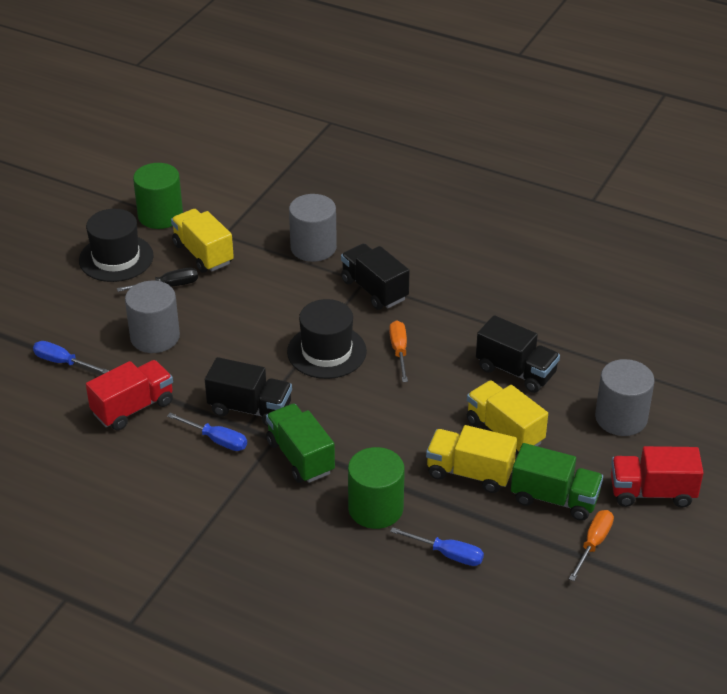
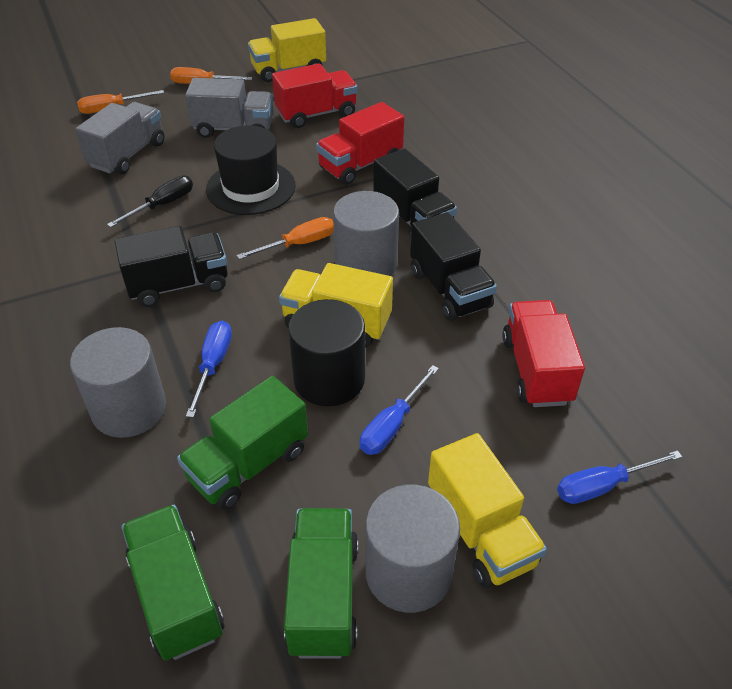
black cylinder: 0 -> 1
black hat: 2 -> 1
green cylinder: 2 -> 0
green truck: 2 -> 3
grey truck: 0 -> 2
orange screwdriver: 2 -> 3
red truck: 2 -> 3

